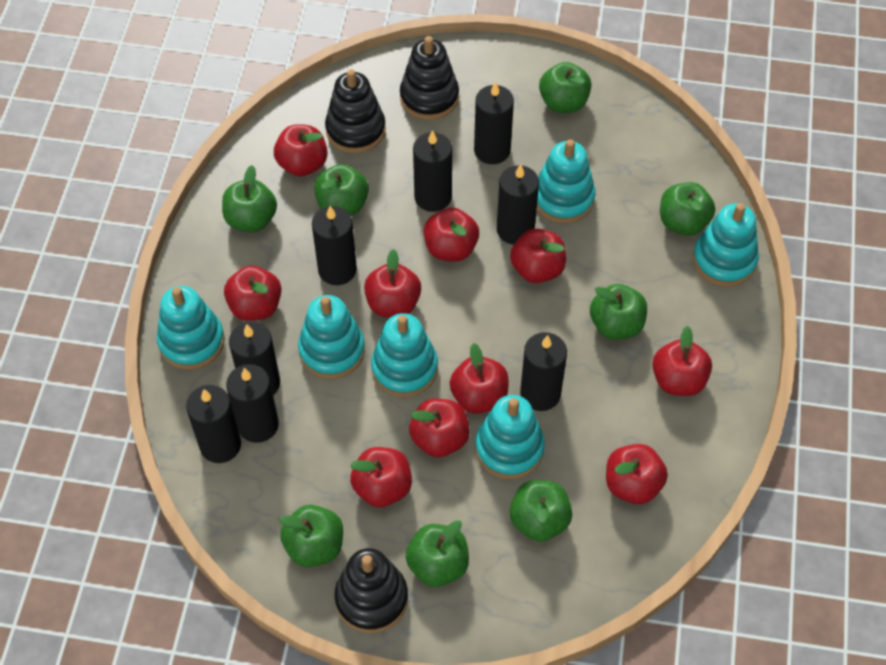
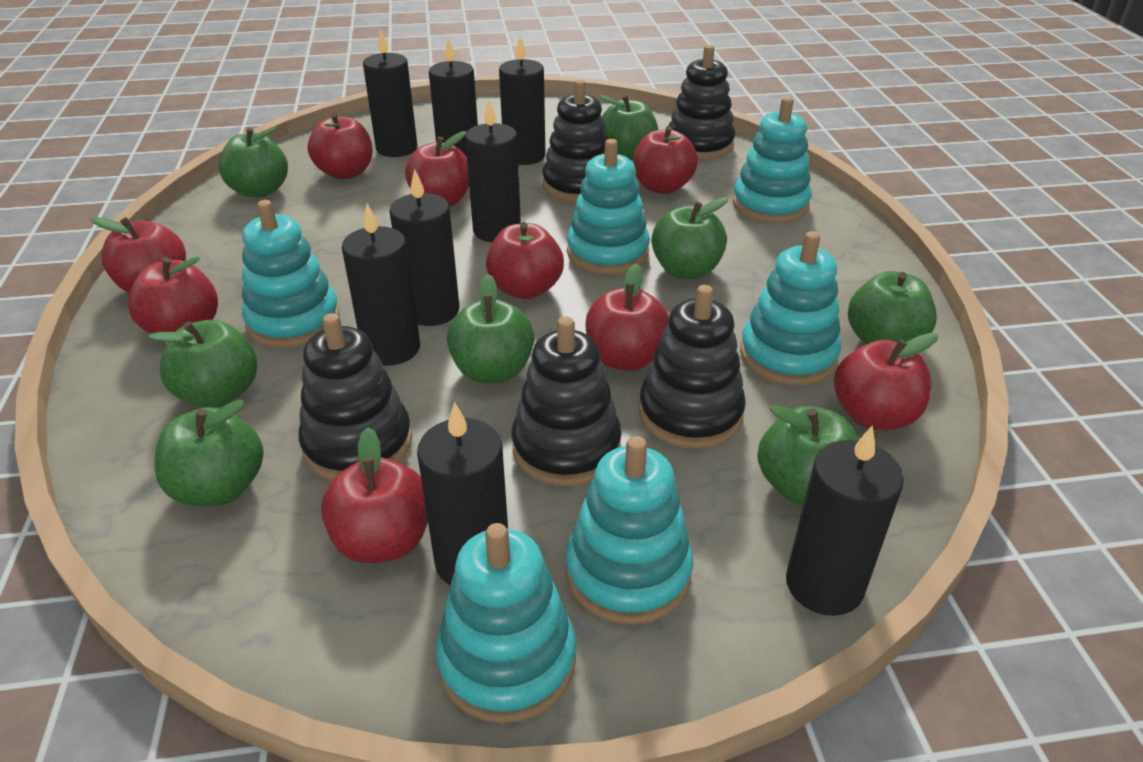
black stacking toy: 3 -> 5
red apple: 10 -> 9

